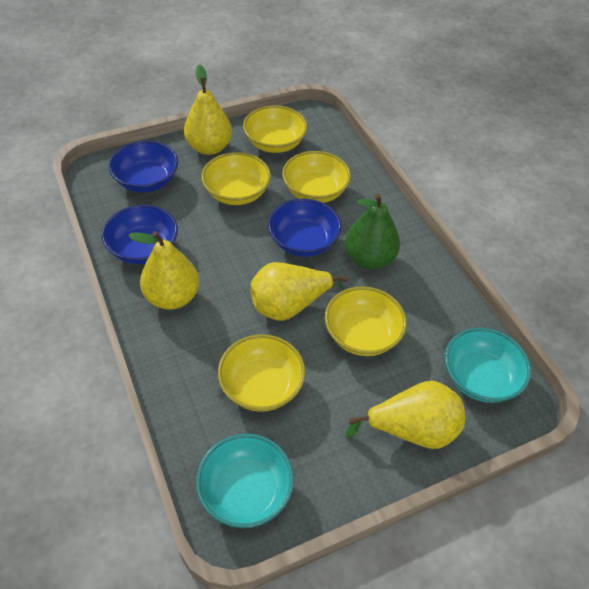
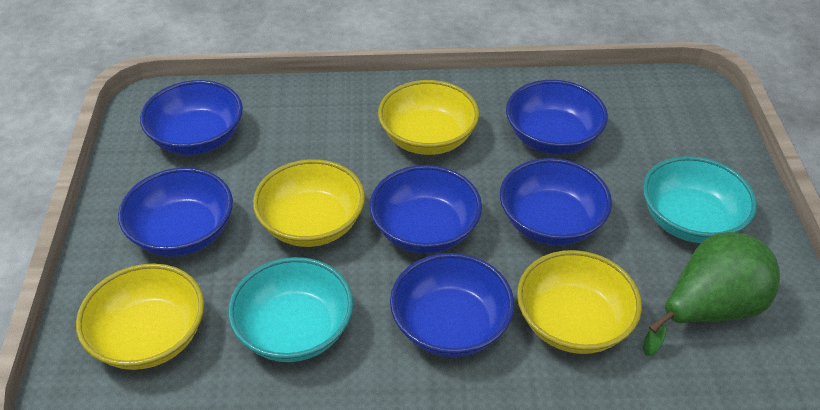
blue bowl: 3 -> 6
yellow bowl: 5 -> 4
yellow pear: 4 -> 0

